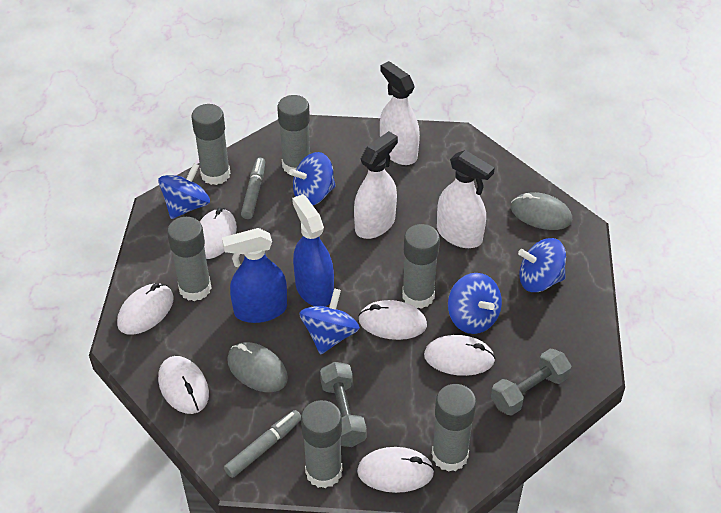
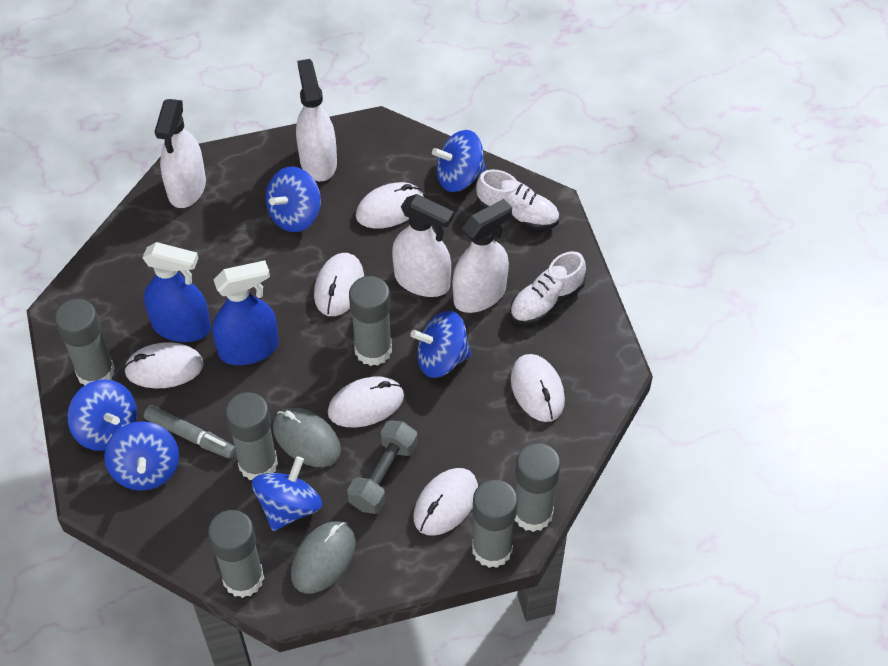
blue spinning top: 5 -> 6
grey dumbbell: 2 -> 1
grey marker: 2 -> 1
white shoe: 0 -> 2
white spray bottle: 3 -> 4

